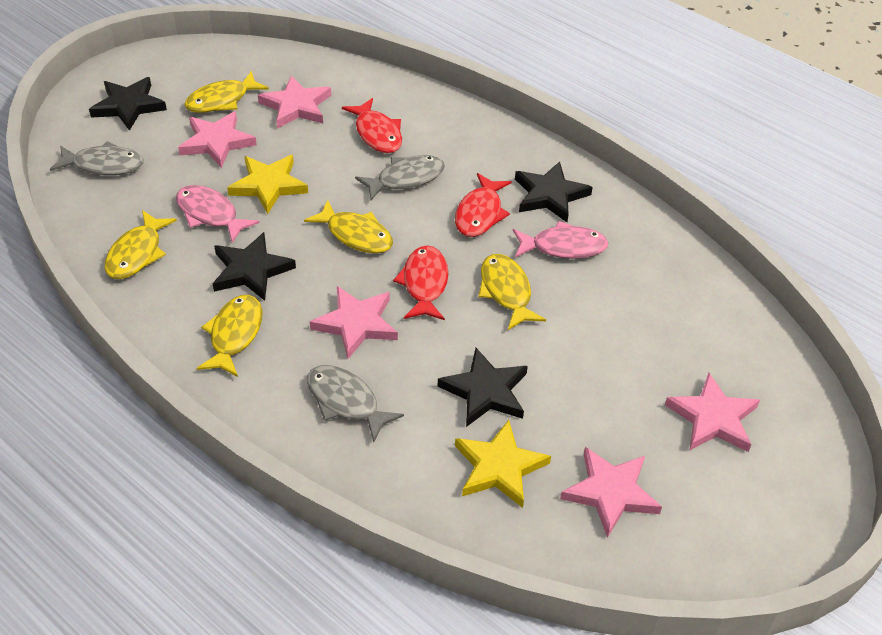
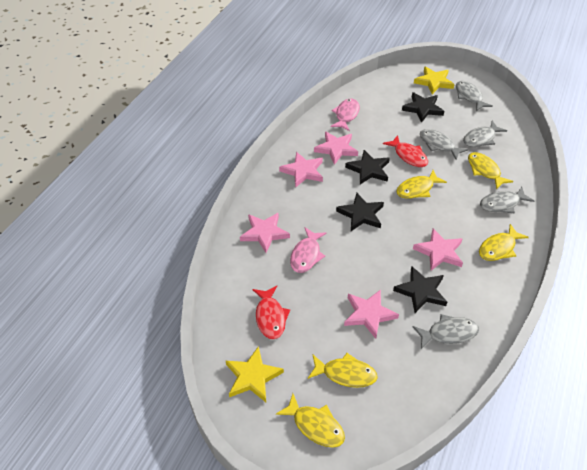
grey fish: 3 -> 5
red fish: 3 -> 2

